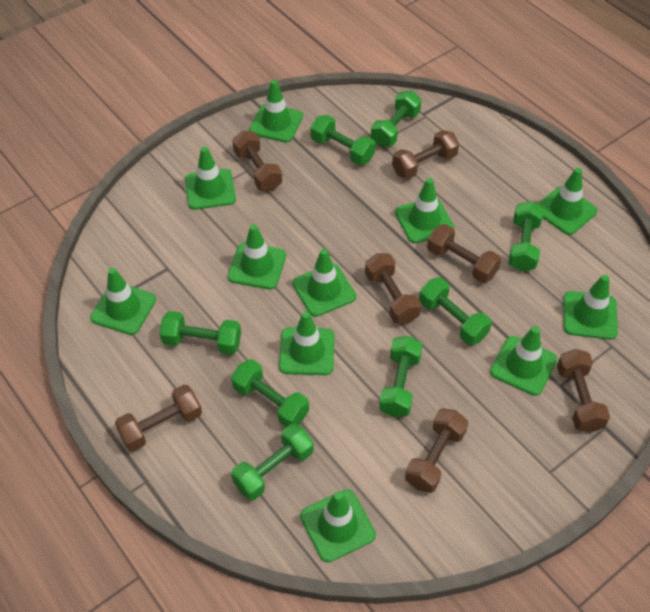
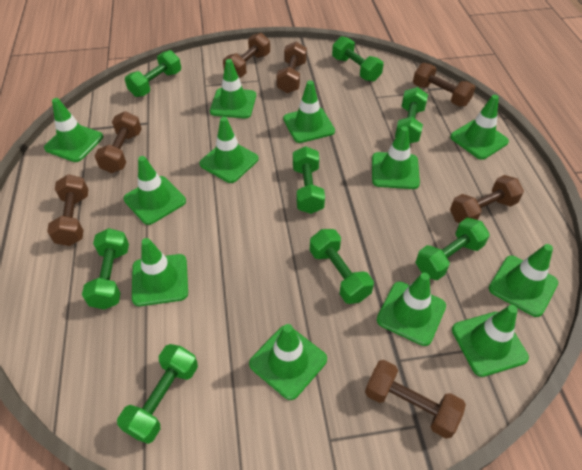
green traffic cone: 11 -> 12

